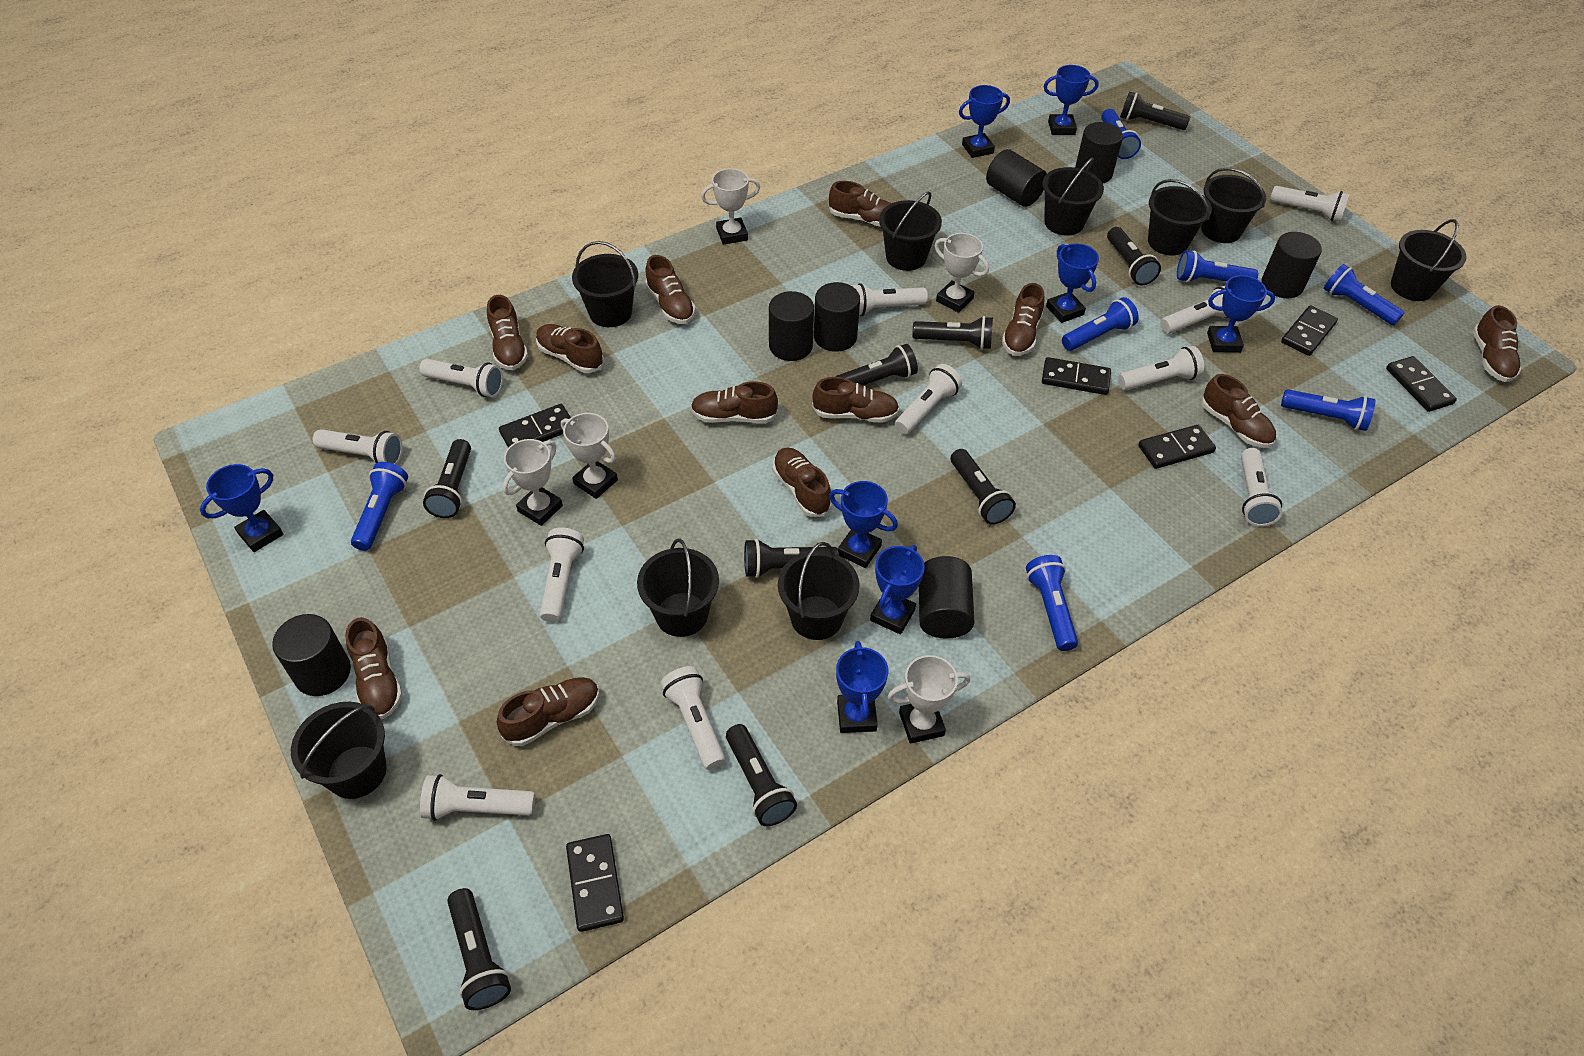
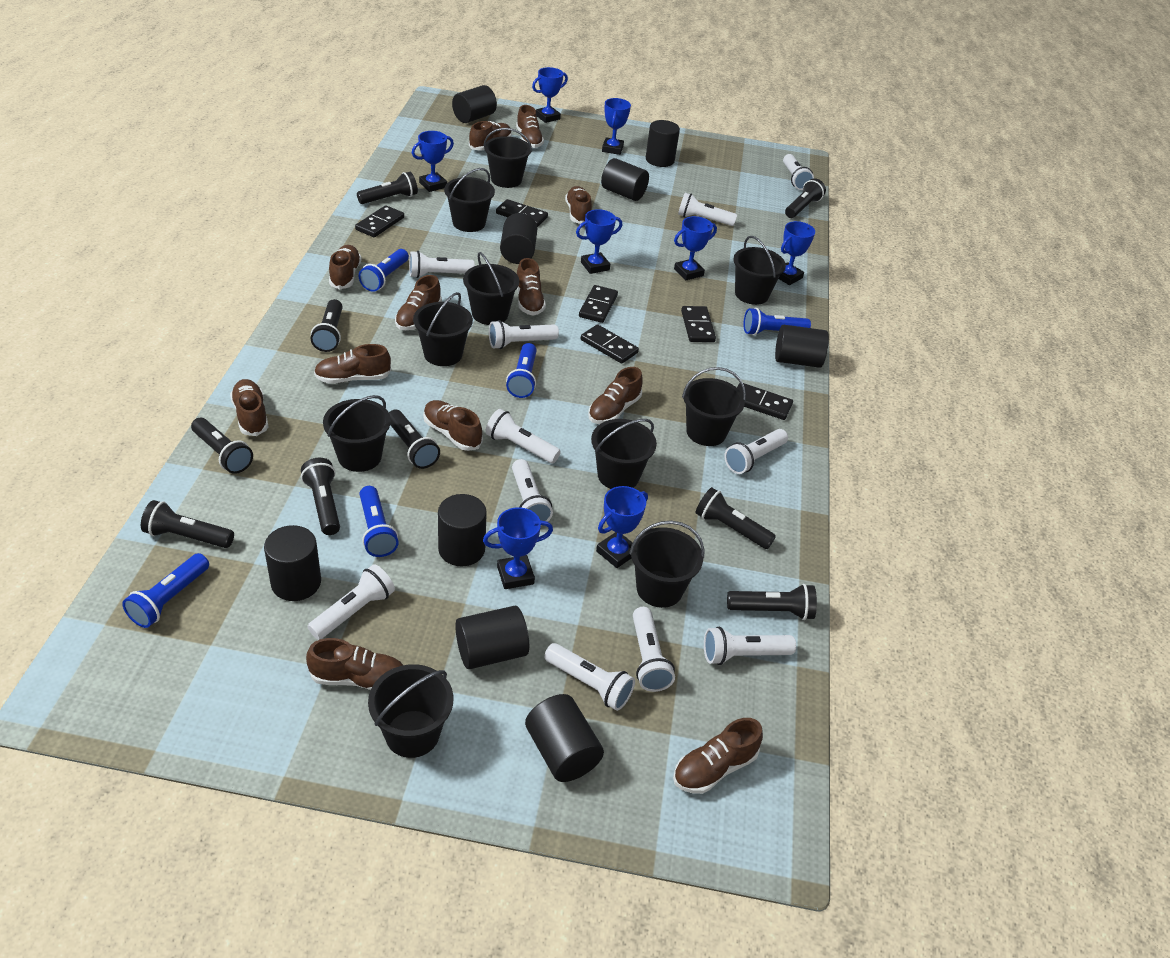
black bucket: 9 -> 10
black cylinder: 7 -> 9
blue flashlight: 7 -> 5
white trophy: 5 -> 0

